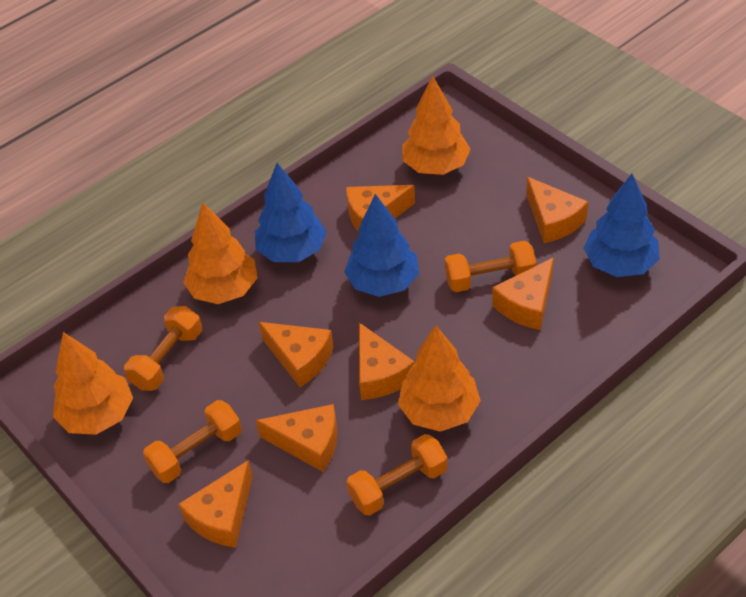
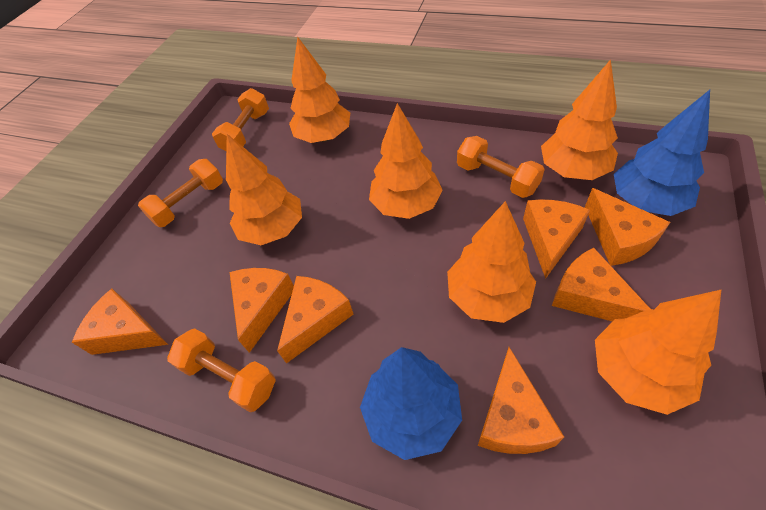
blue tree: 3 -> 2
orange tree: 4 -> 6

